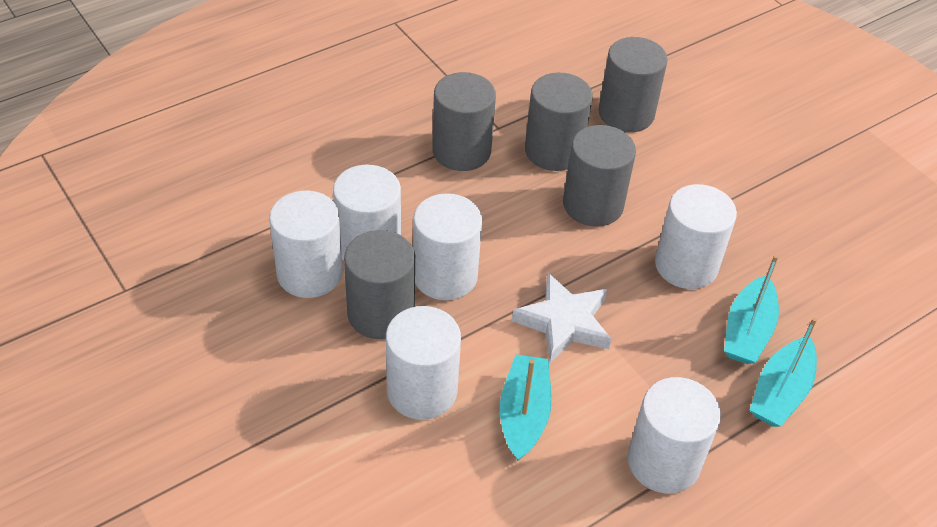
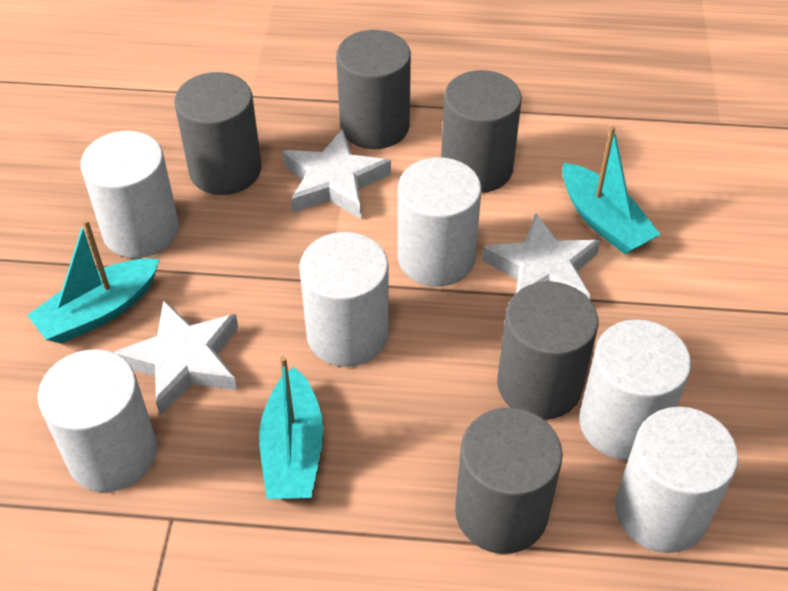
white star: 1 -> 3

